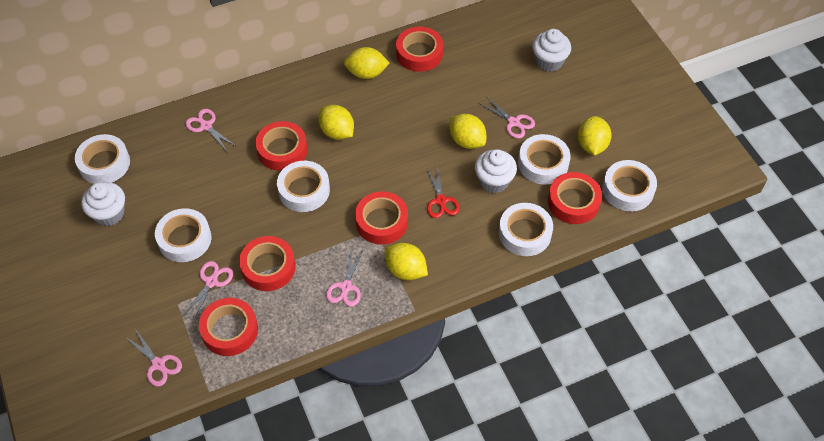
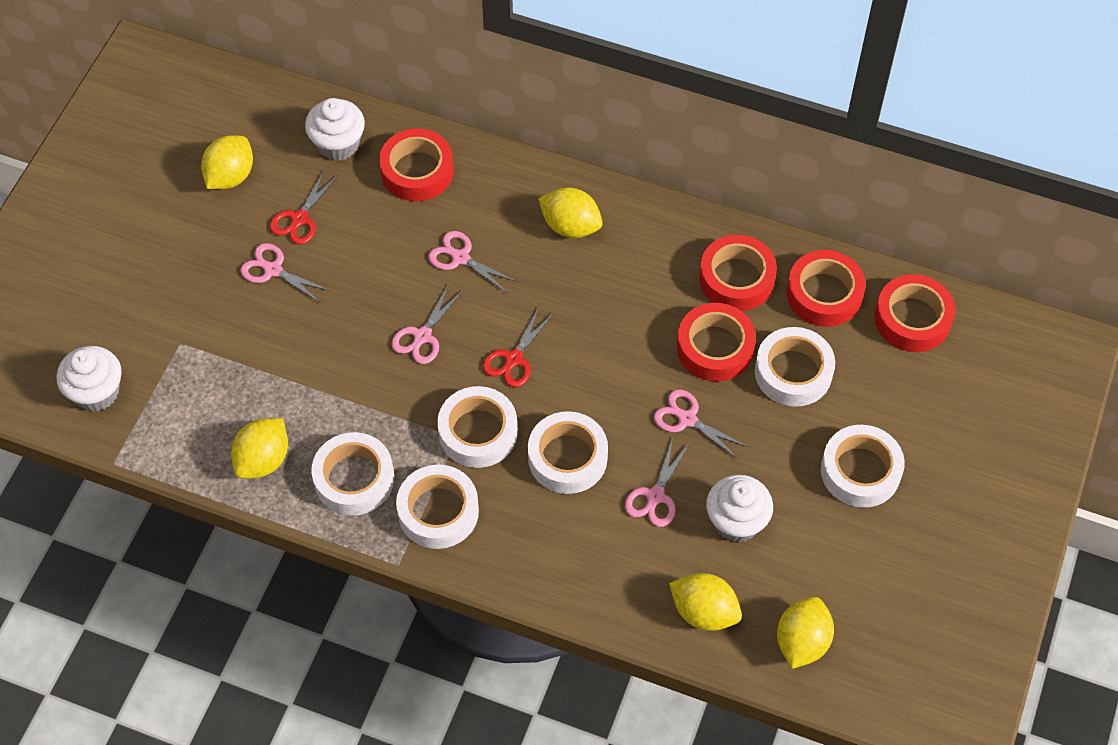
red scissors: 1 -> 2
red tape: 6 -> 5

